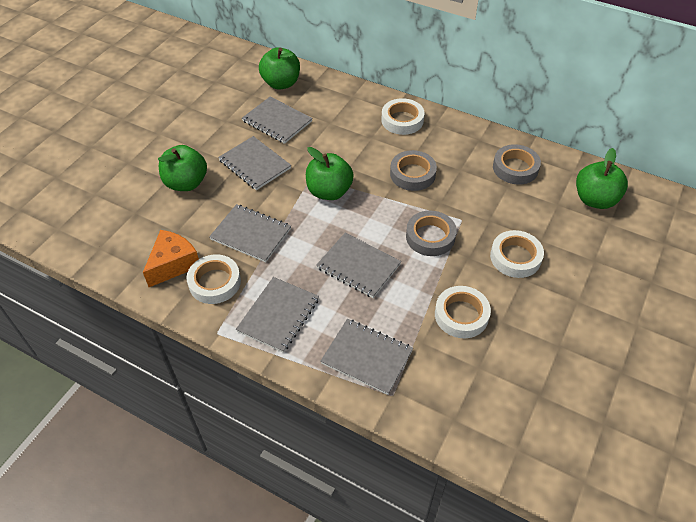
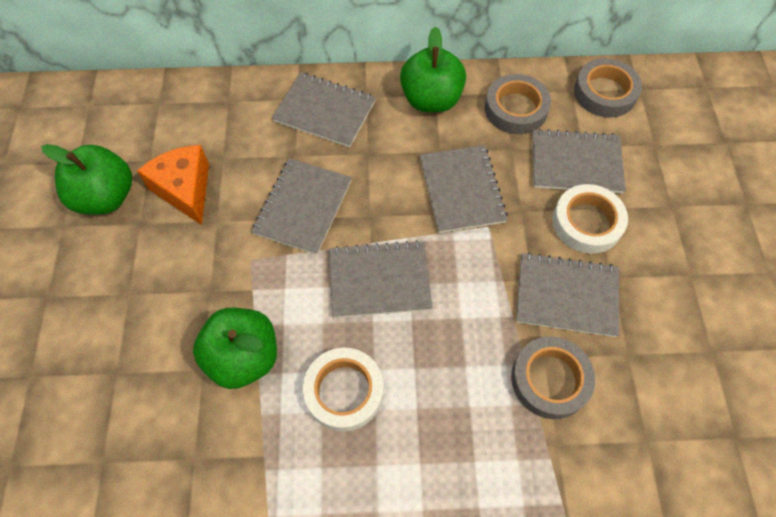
green apple: 4 -> 3
white tape: 4 -> 2

